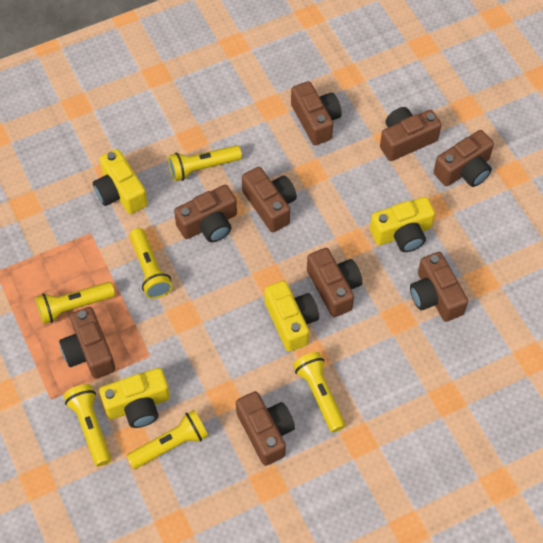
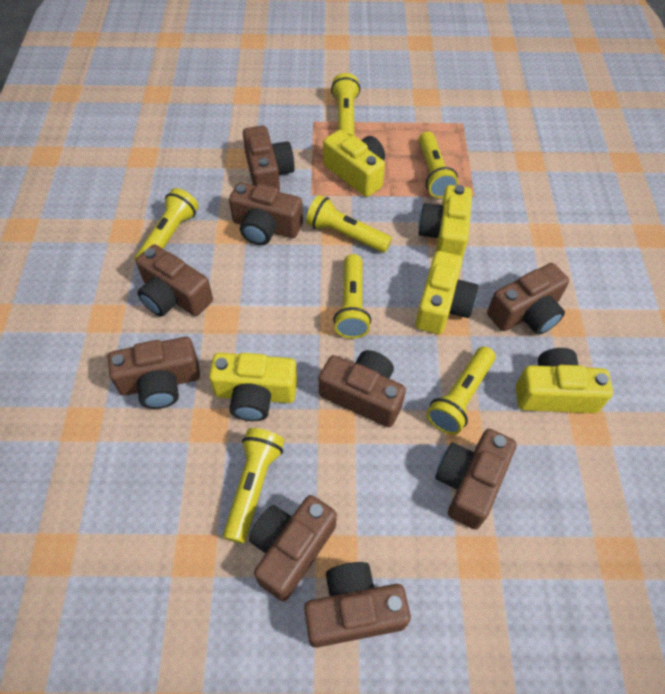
yellow camera: 4 -> 5
yellow flashlight: 6 -> 7

